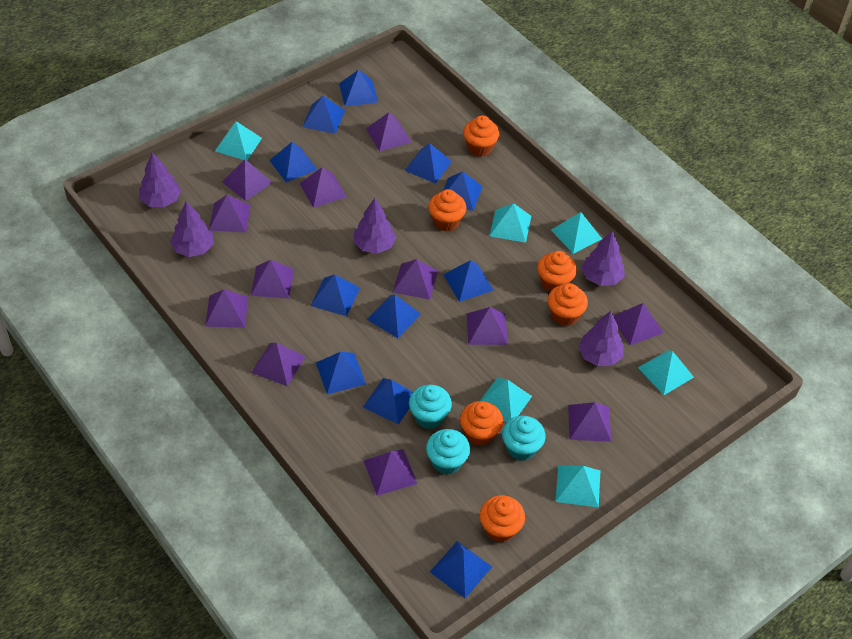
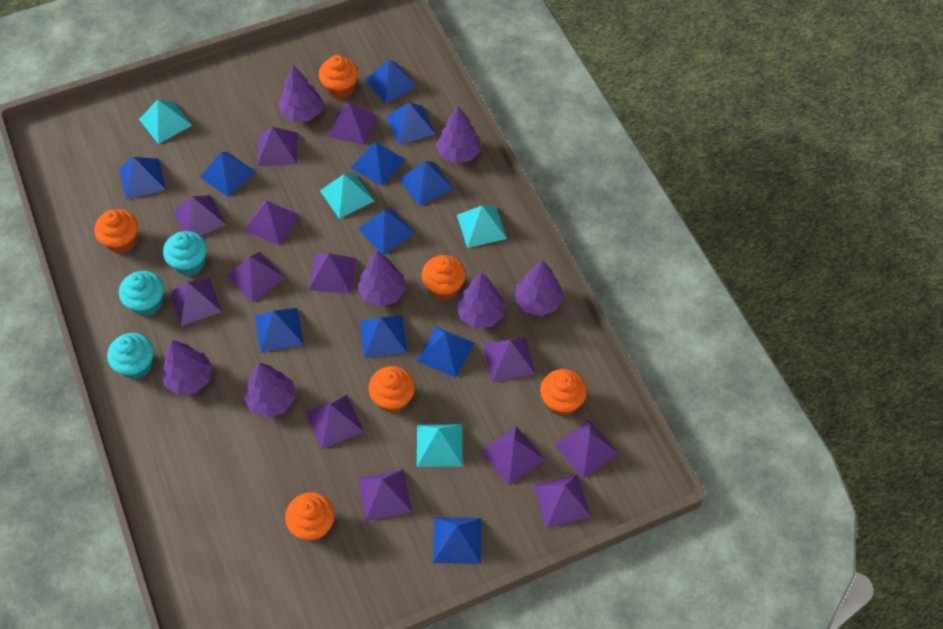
purple pyramid: 12 -> 13
purple tree: 5 -> 7
turquoise pyramid: 6 -> 4

